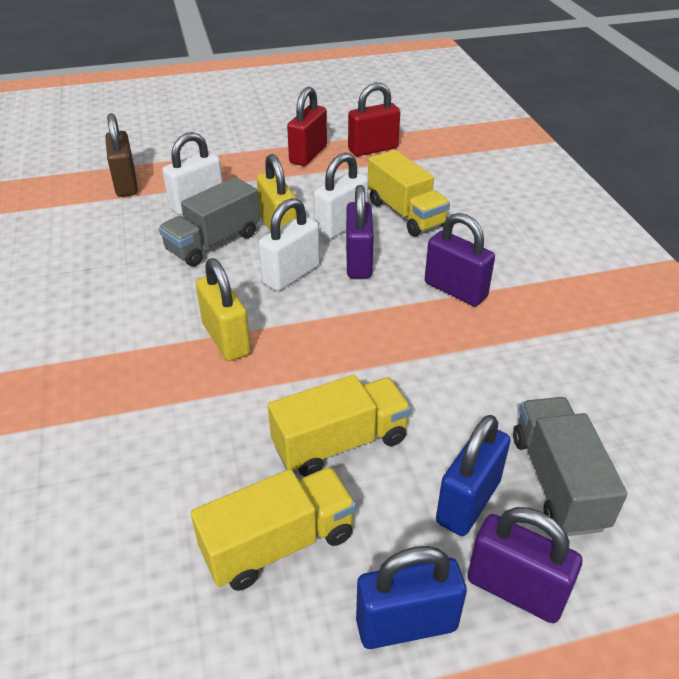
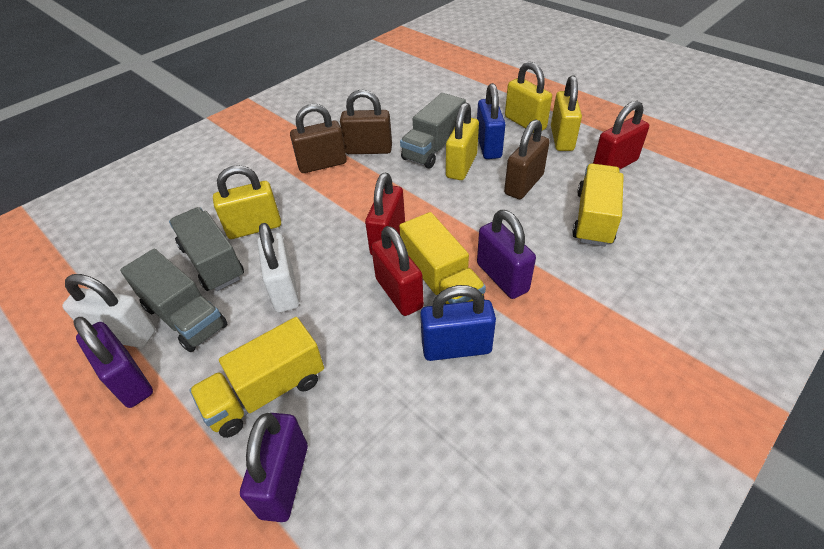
brown padlock: 1 -> 3
grey truck: 2 -> 3
red padlock: 2 -> 3
white padlock: 3 -> 2
yellow padlock: 2 -> 4

